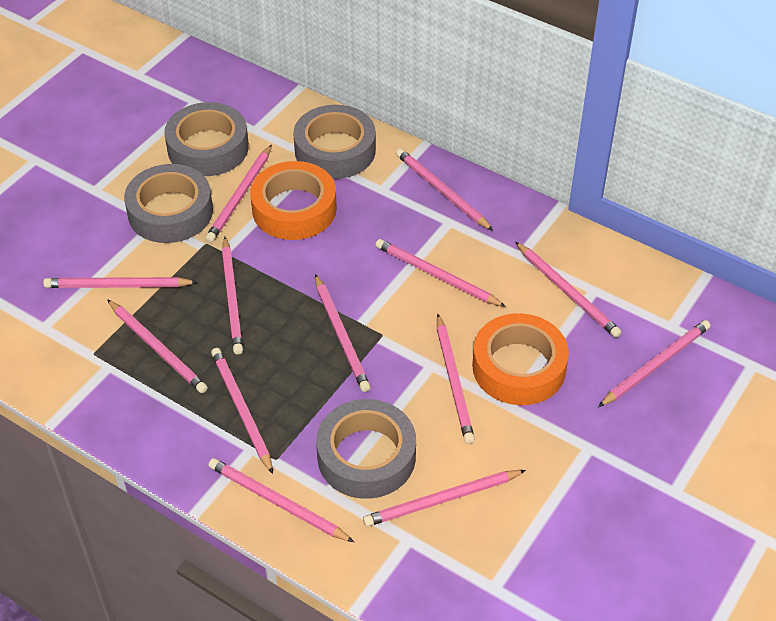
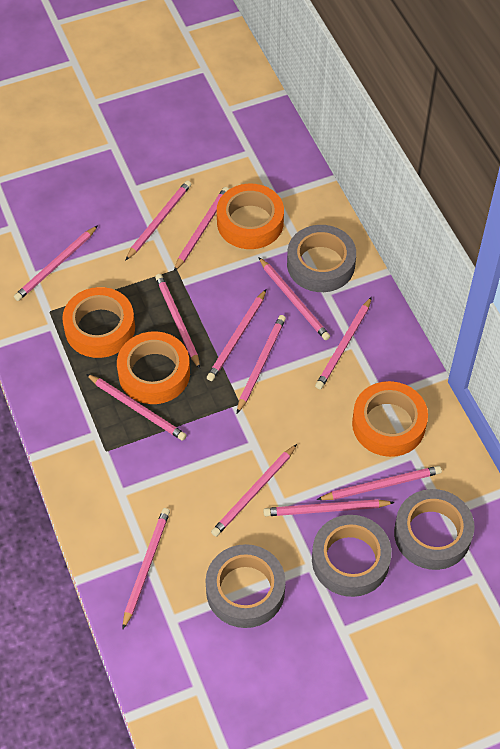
orange tape: 2 -> 4

